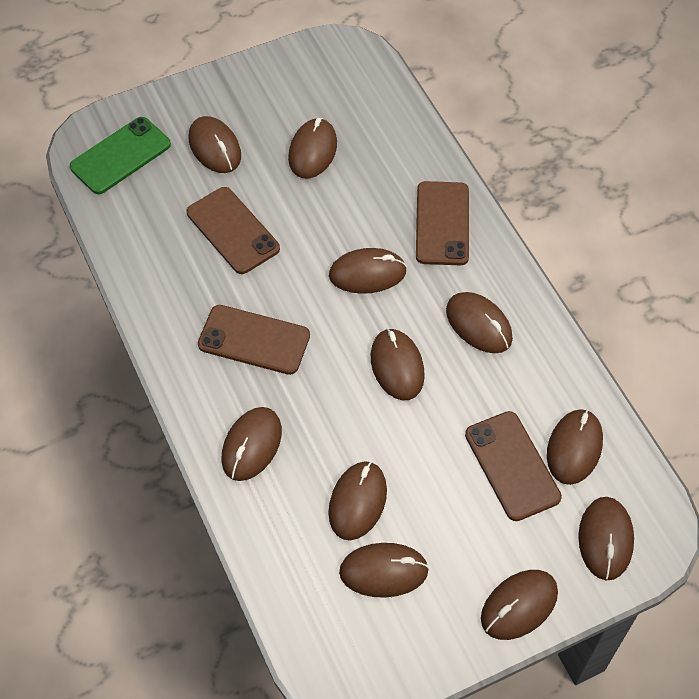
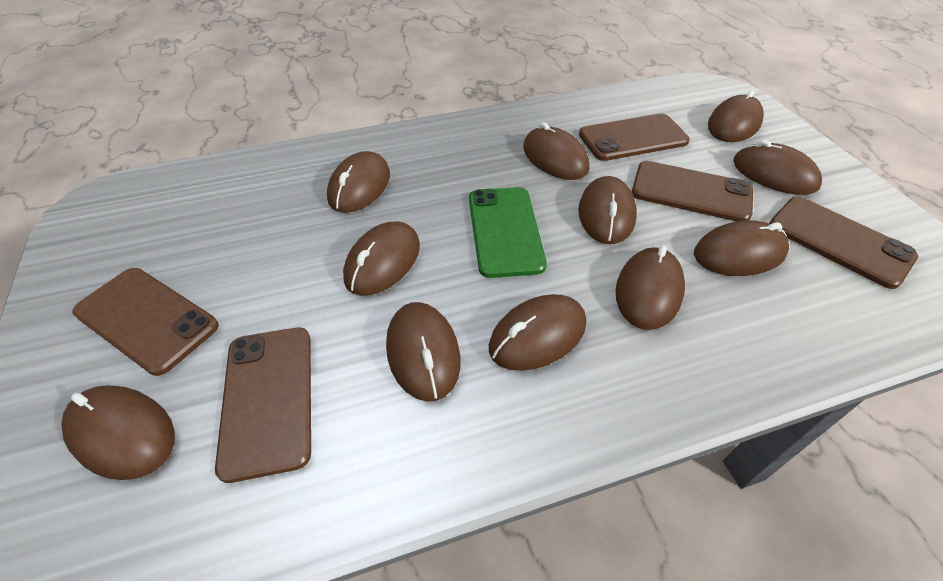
brown phone: 4 -> 5

